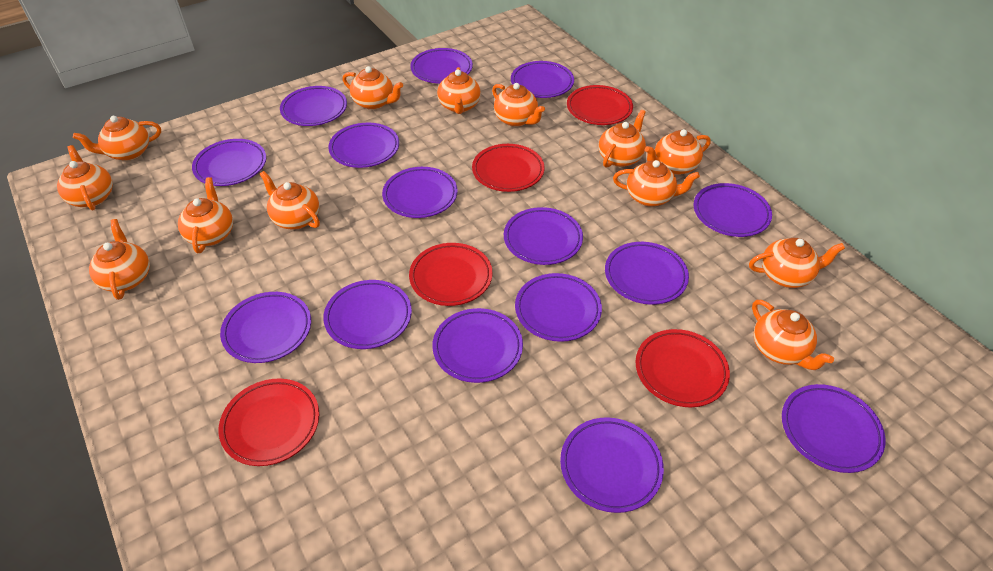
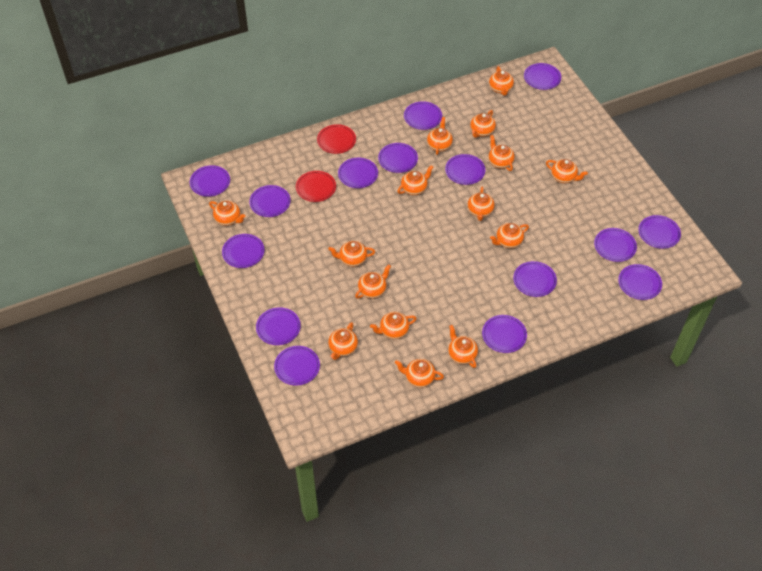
orange teapot: 13 -> 15
red plate: 5 -> 2

